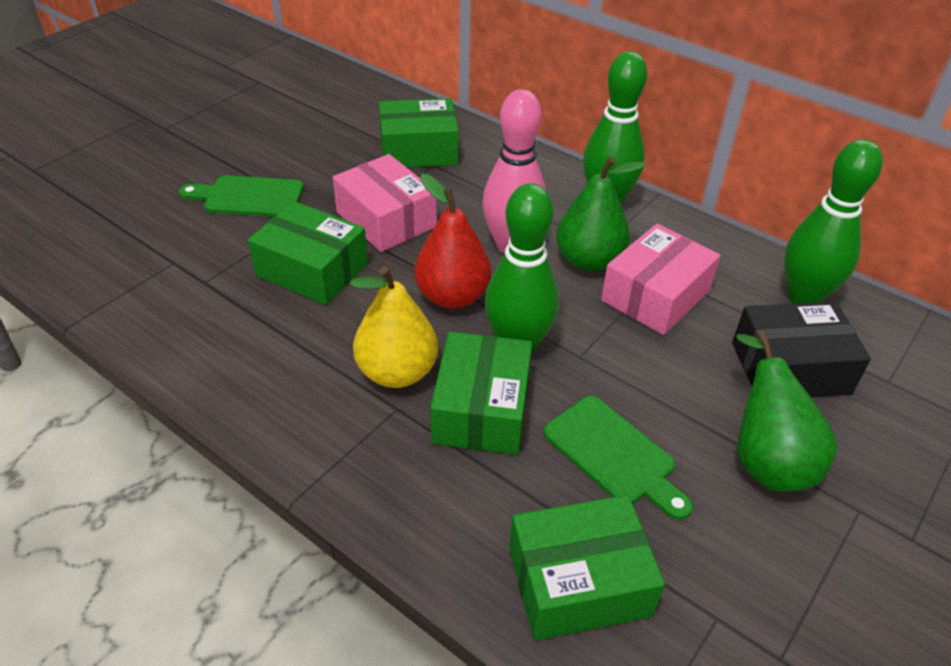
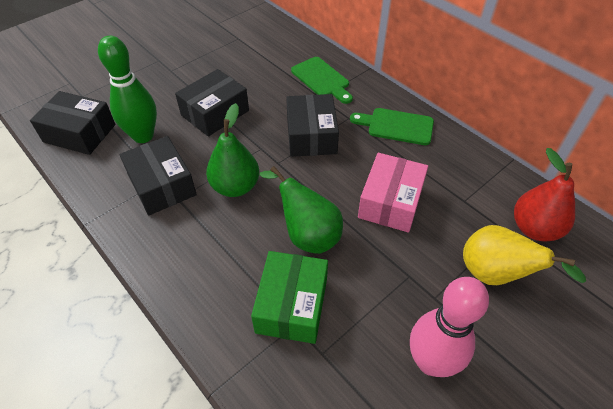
black box: 1 -> 4
green bowling pin: 3 -> 1
green box: 4 -> 1
pink box: 2 -> 1

